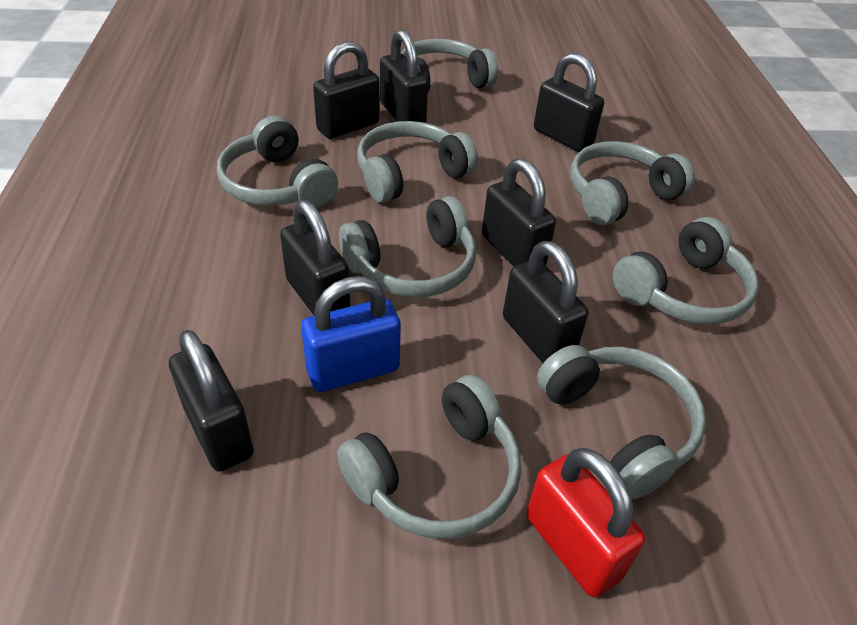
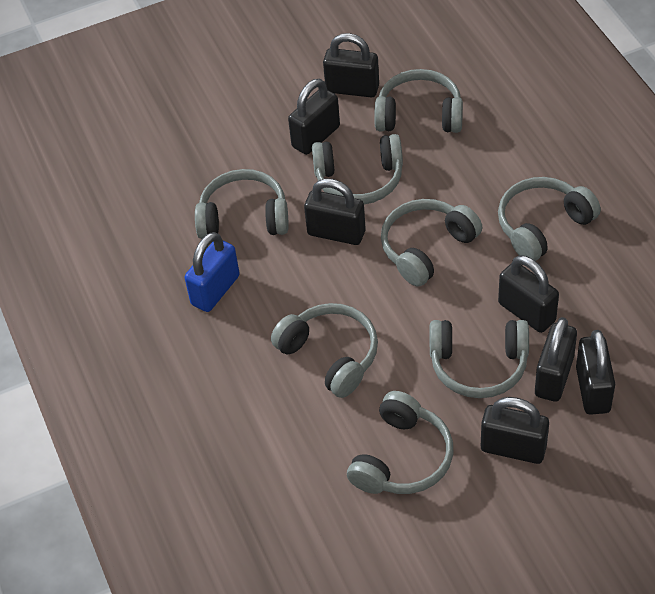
red padlock: 1 -> 0

